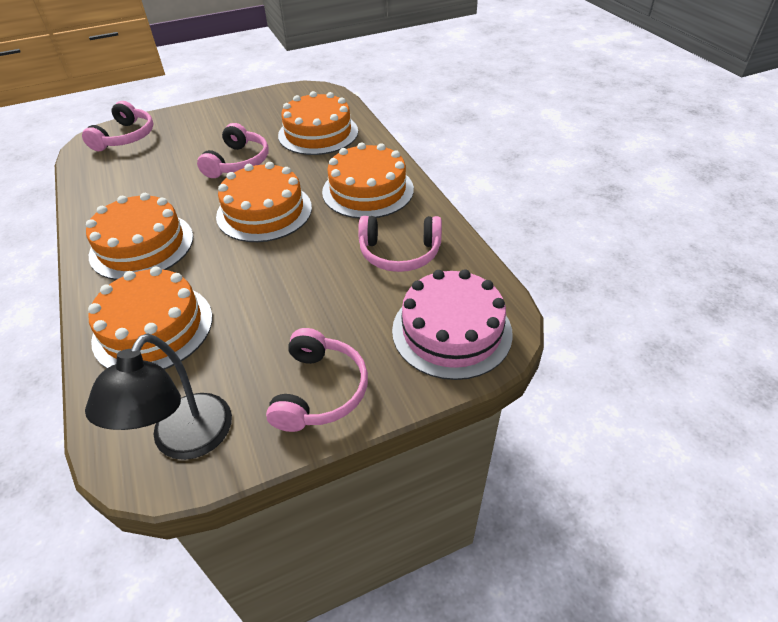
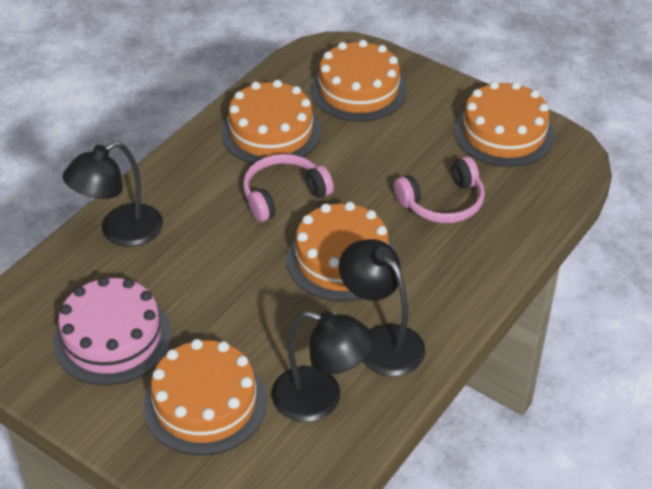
black lamp: 1 -> 3
pink headphones: 4 -> 2

